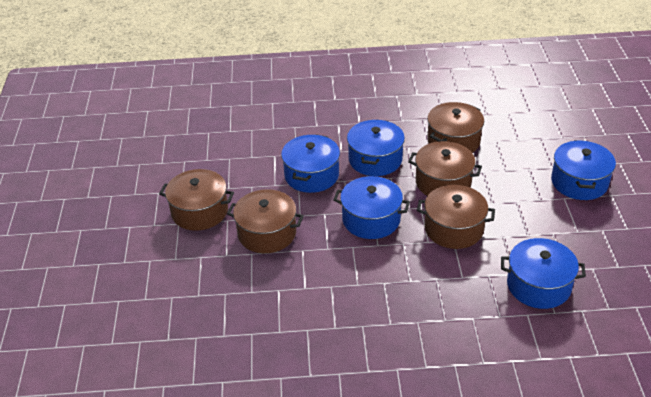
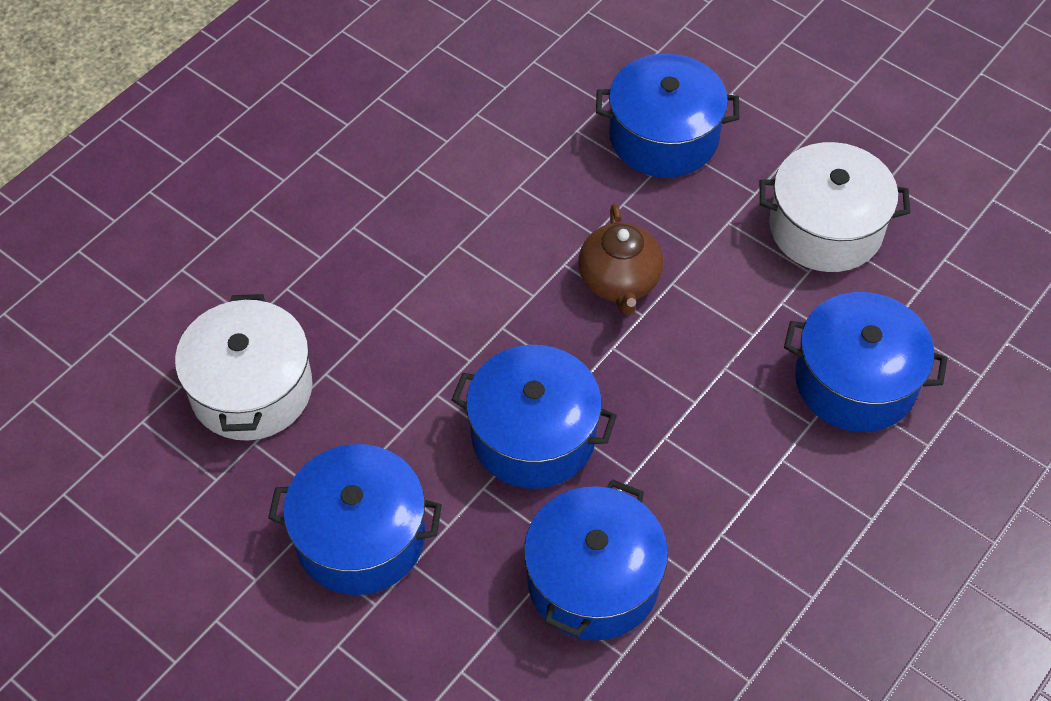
brown pot: 5 -> 0
brown teapot: 0 -> 1
white pot: 0 -> 2

